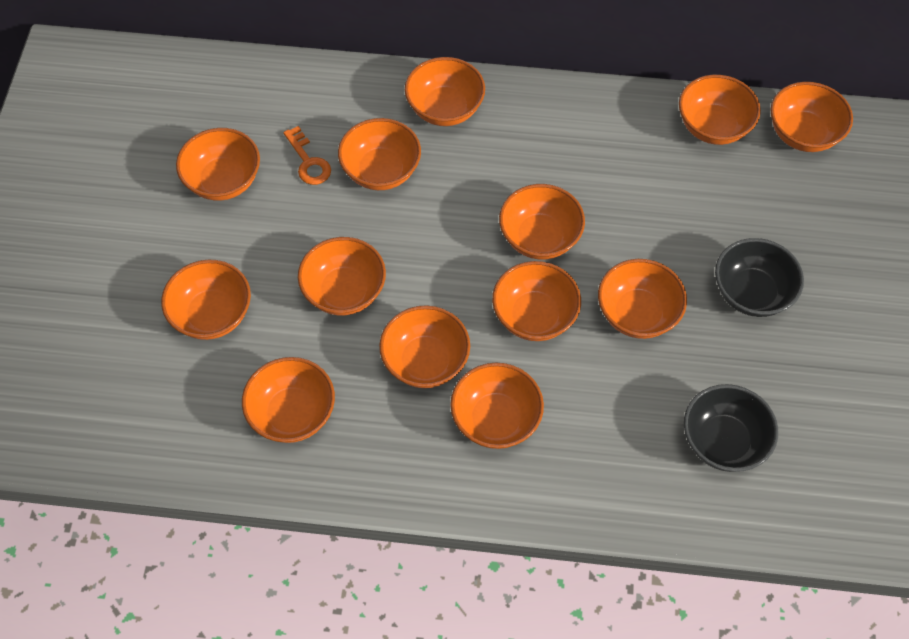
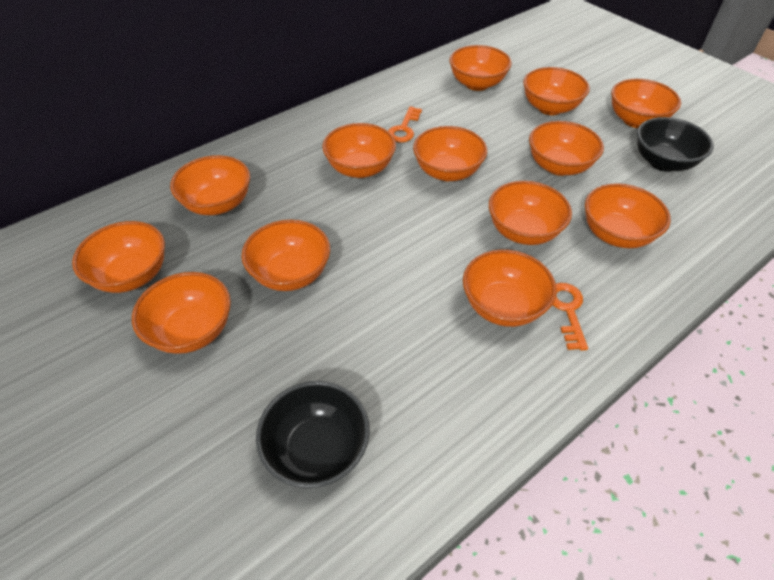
orange key: 1 -> 2

